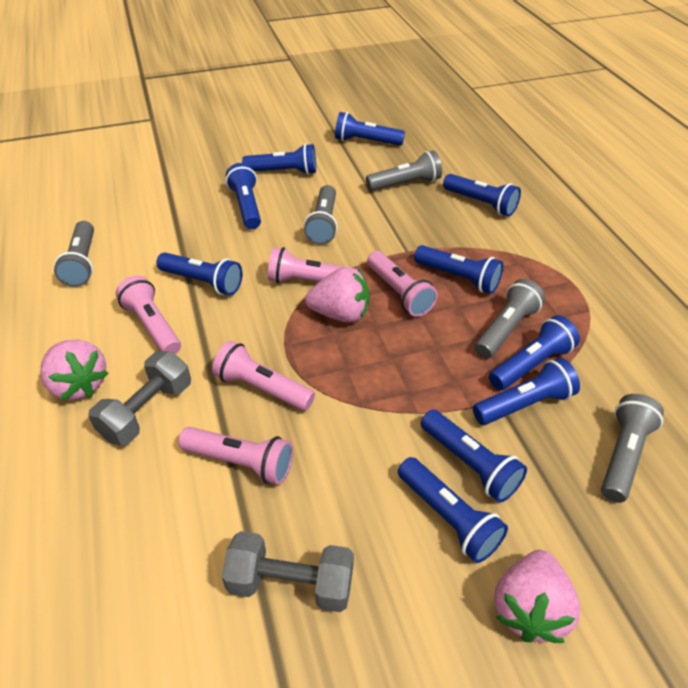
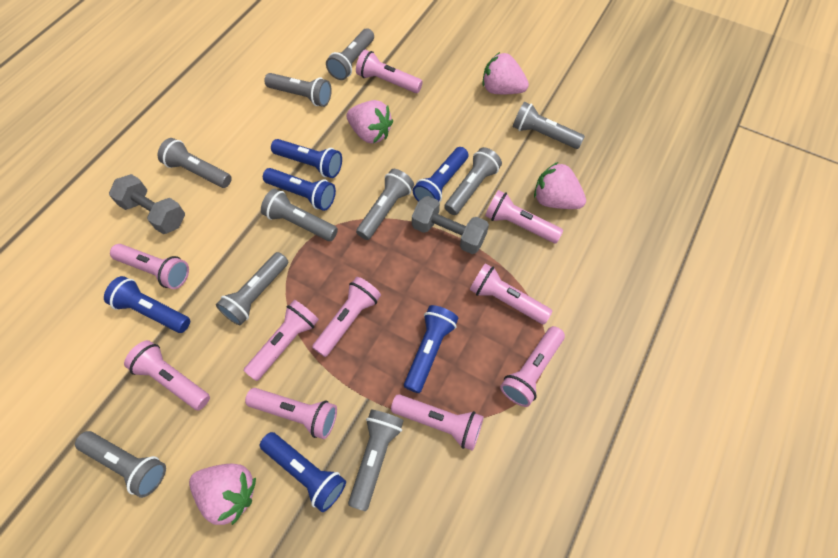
blue flashlight: 10 -> 6
grey flashlight: 5 -> 10
pink flashlight: 5 -> 10
pink strawberry: 3 -> 4

